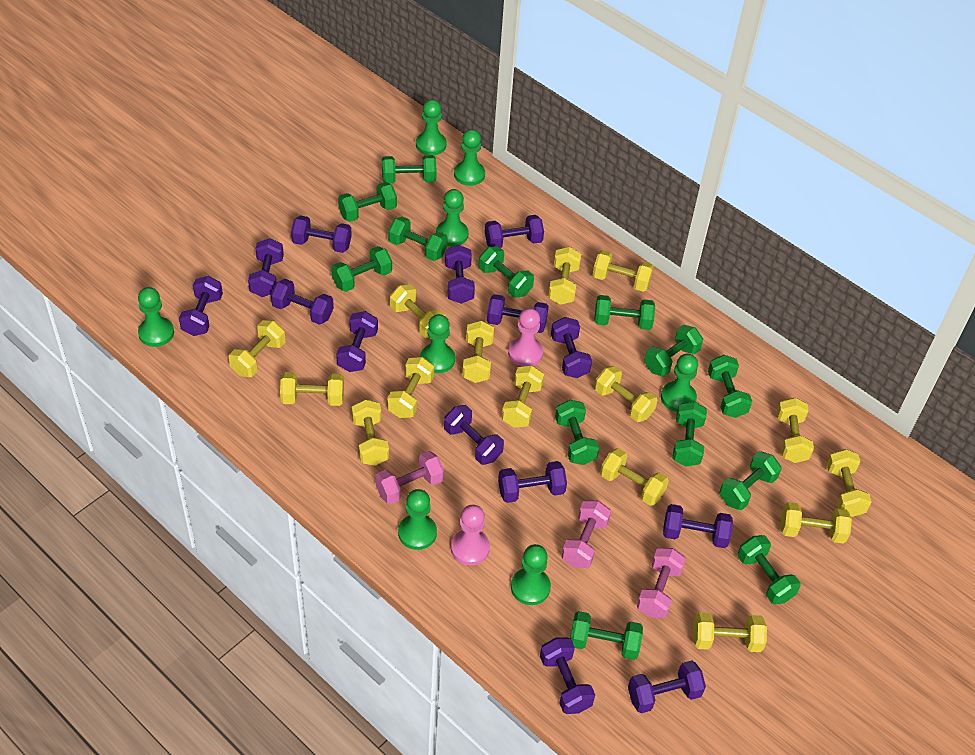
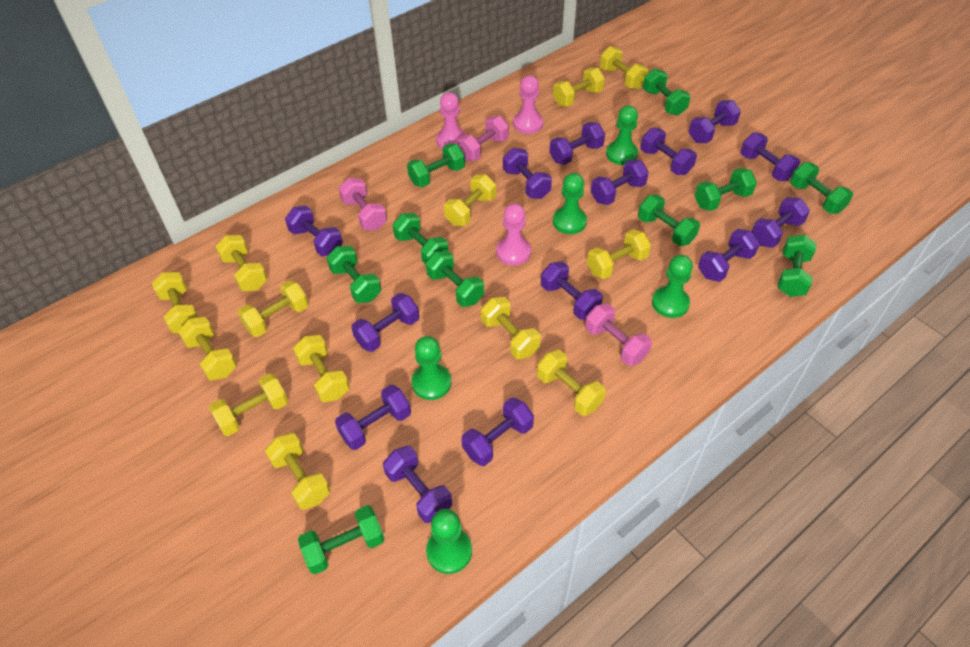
green dumbbell: 13 -> 10
green pawn: 8 -> 5
pink pawn: 2 -> 3
yellow dumbbell: 15 -> 13

